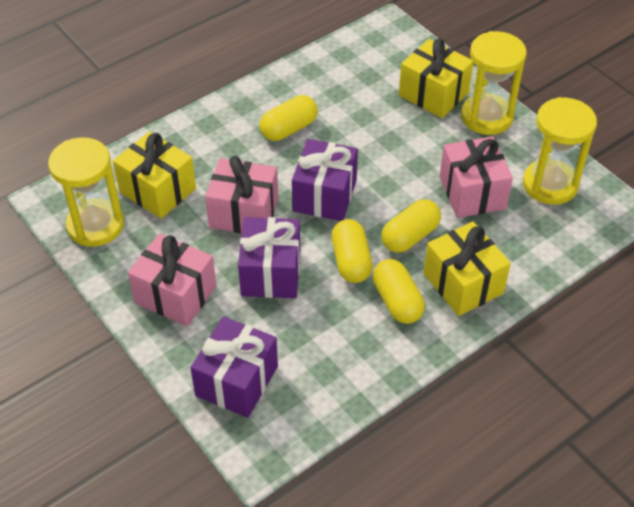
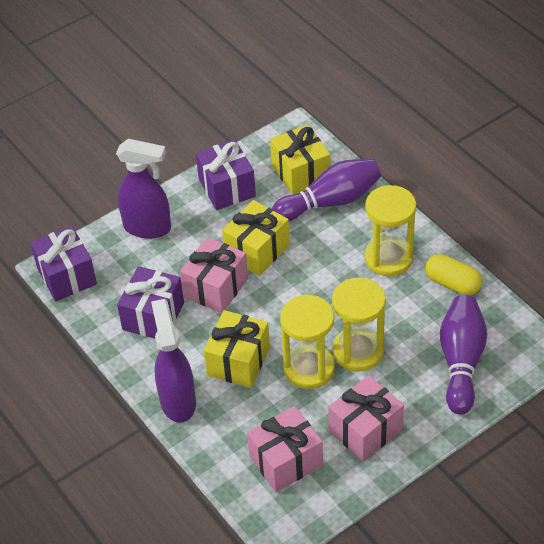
purple bowling pin: 0 -> 2
purple spray bottle: 0 -> 2
yellow capsule: 4 -> 1

